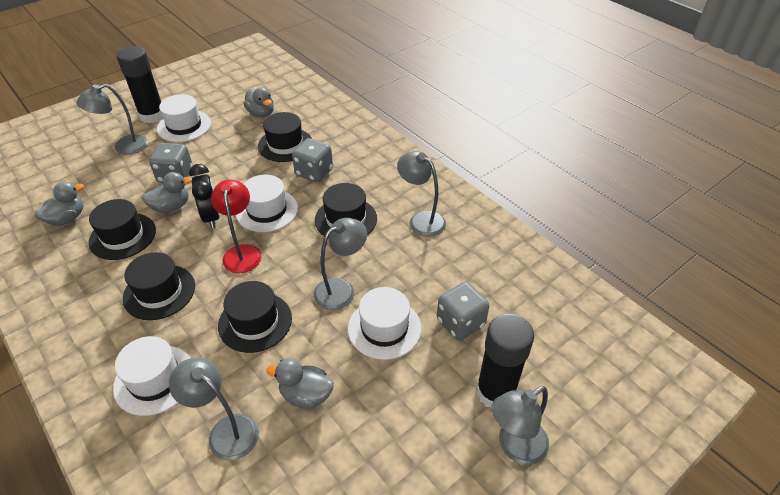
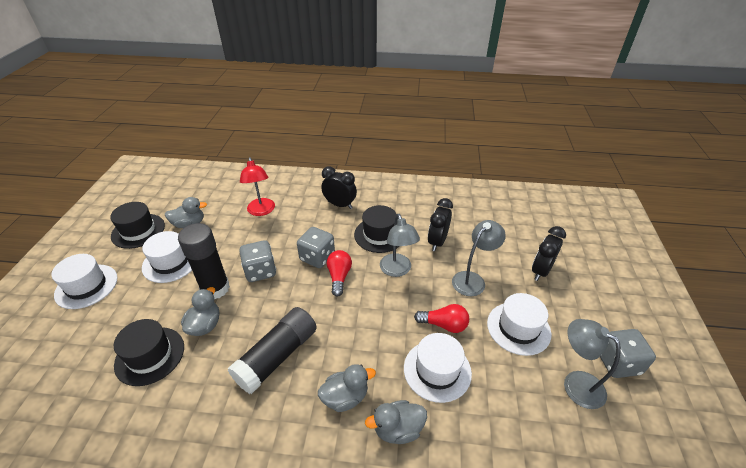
black clock: 1 -> 3
black hat: 5 -> 3
grey lamp: 5 -> 3
red light bulb: 0 -> 2

